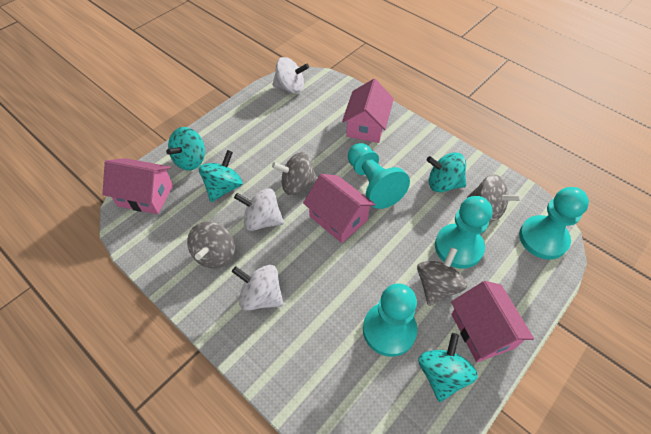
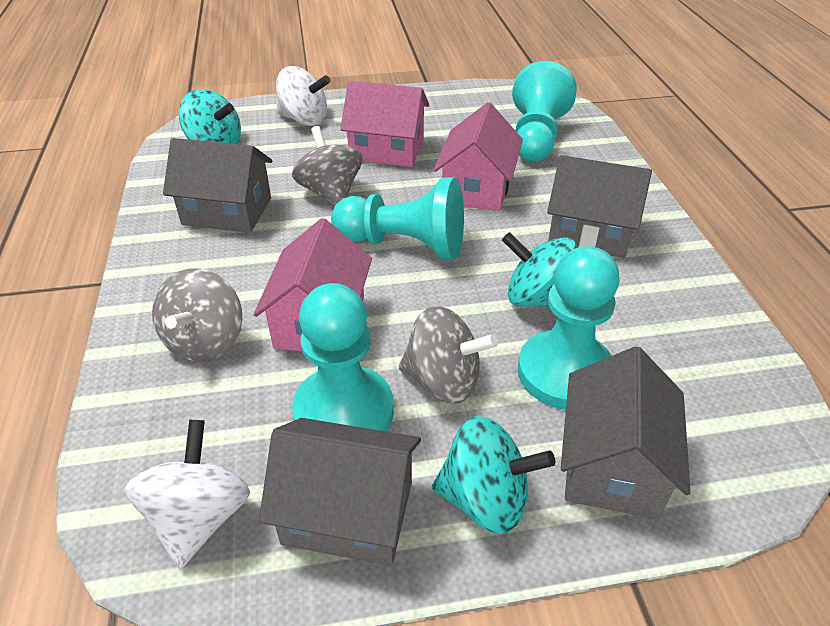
grey house: 0 -> 4
grey spinning top: 4 -> 3
pink house: 4 -> 3
turquoise spinning top: 4 -> 3
white spinning top: 3 -> 2

